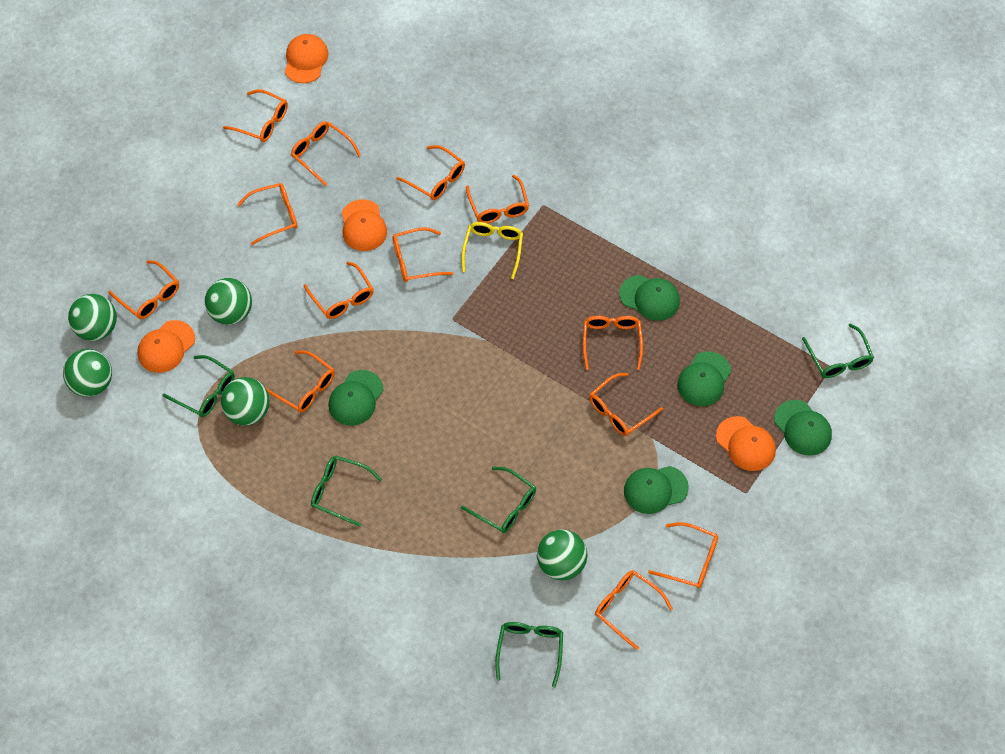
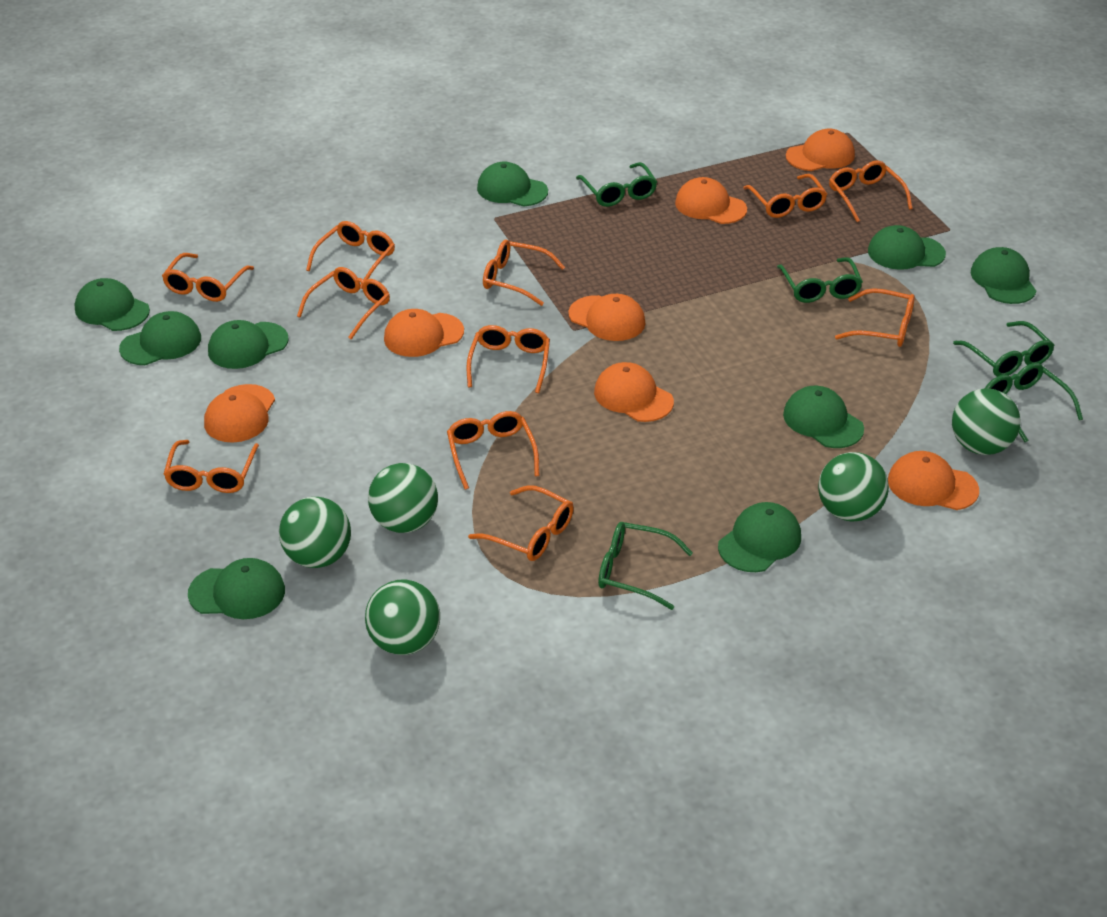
green cap: 5 -> 9
orange cap: 4 -> 7
orange glasses: 13 -> 11
yellow glasses: 1 -> 0

